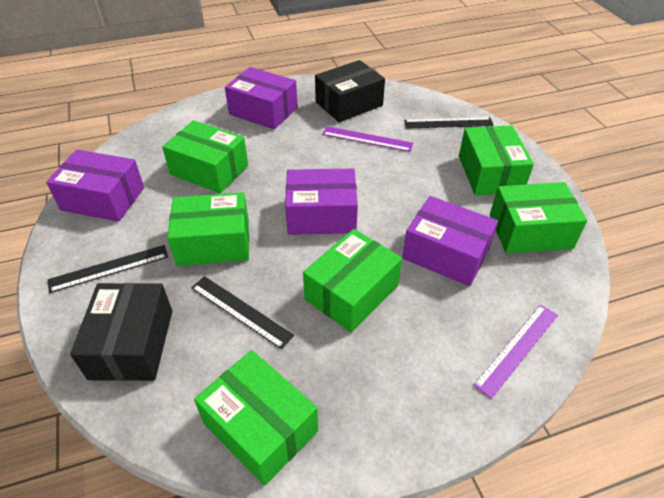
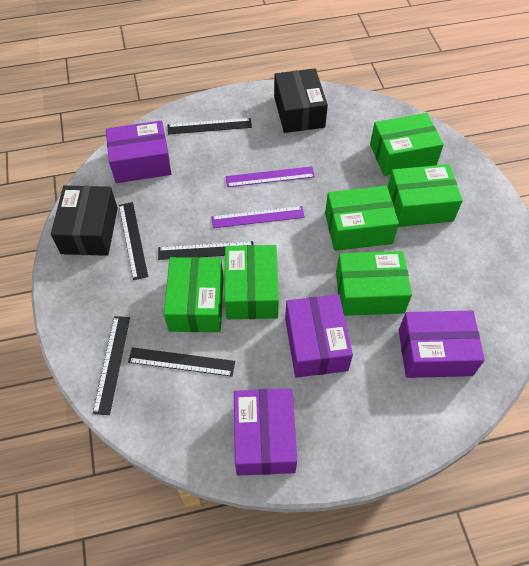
black ruler: 3 -> 5

